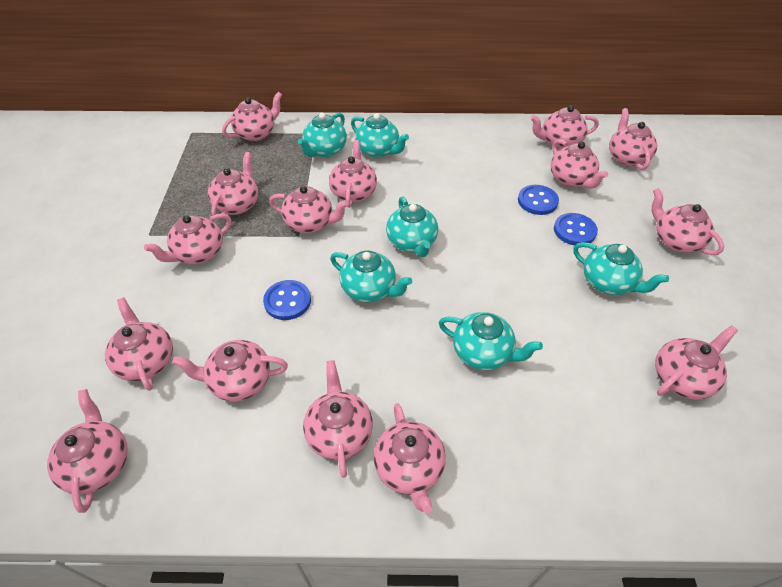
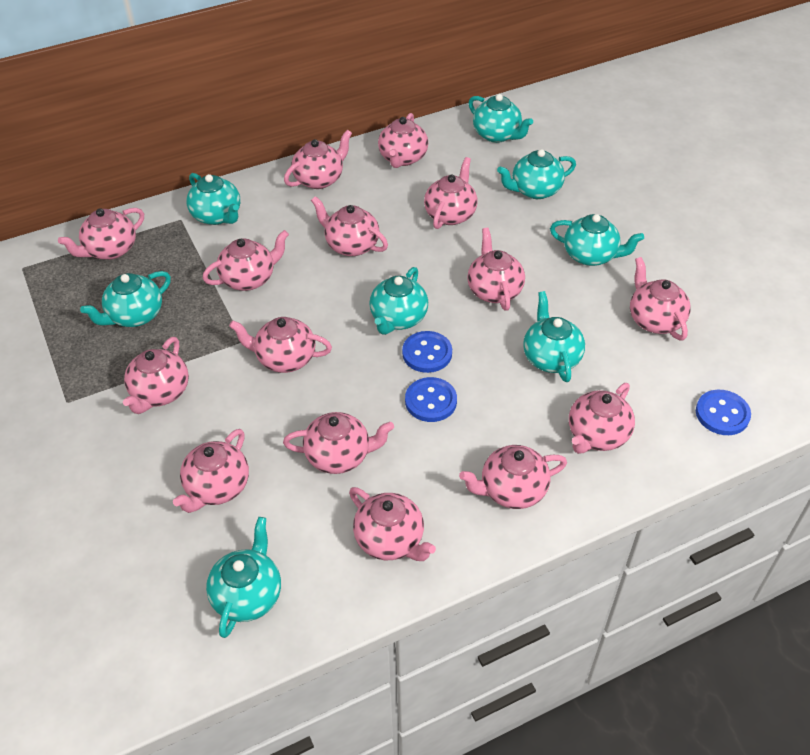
turquoise teapot: 6 -> 8

